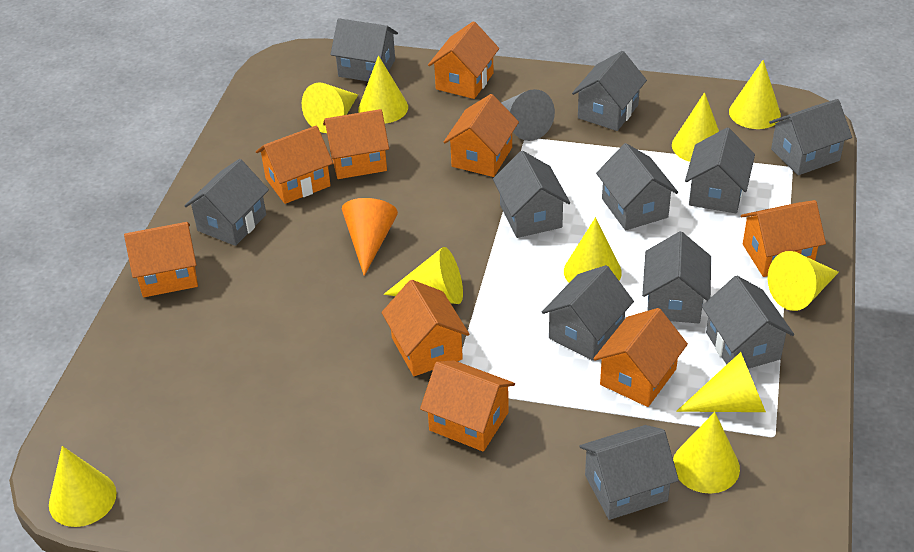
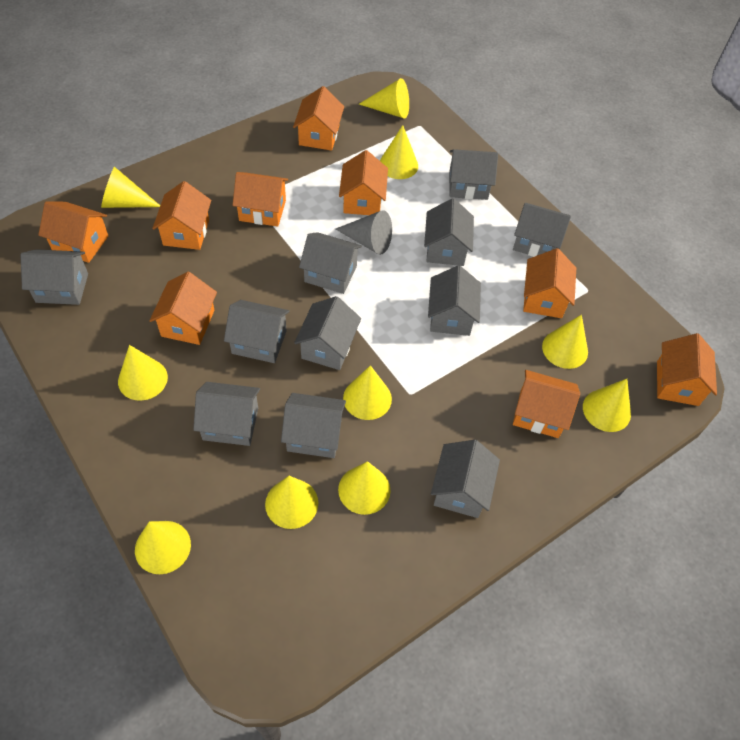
orange cone: 1 -> 0

